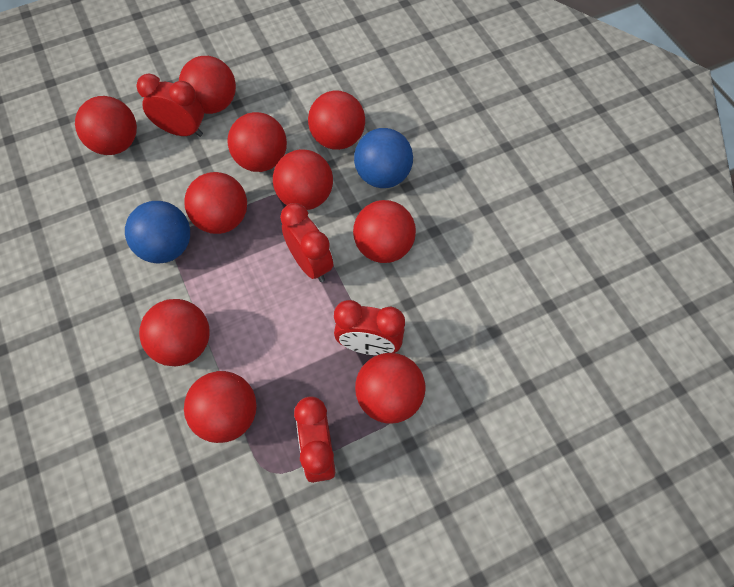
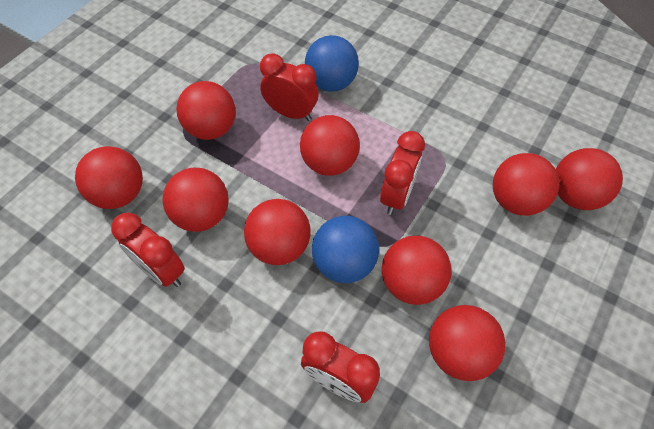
red ball: 10 -> 9

